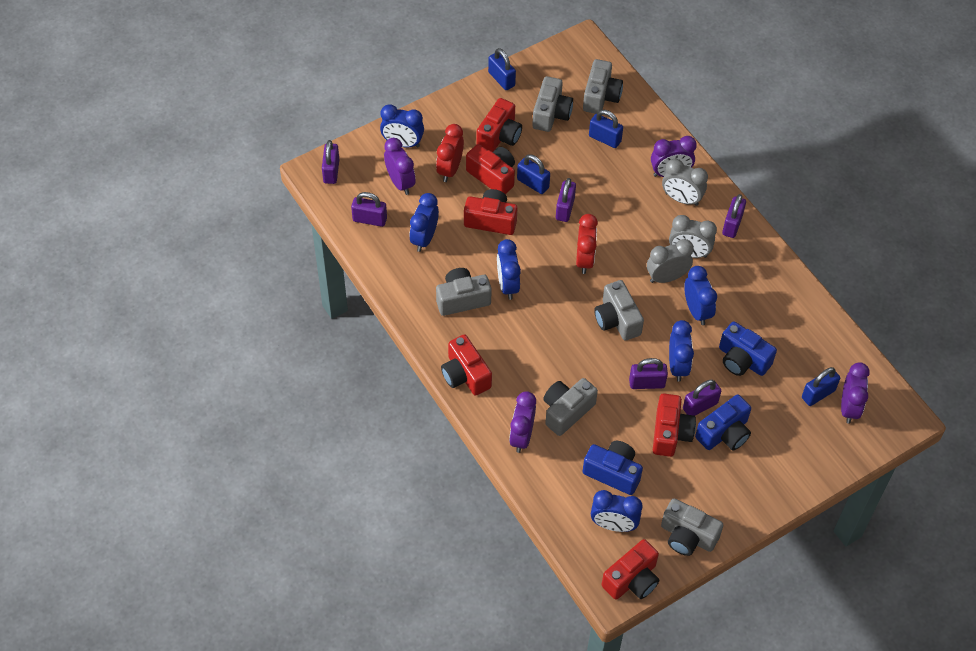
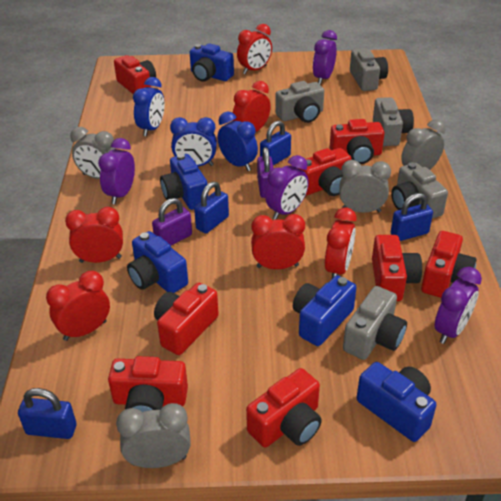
blue camera: 3 -> 5
blue clock: 6 -> 3
grey camera: 6 -> 5
grey clock: 3 -> 4
purple padlock: 6 -> 2
red camera: 6 -> 8
red clock: 2 -> 6

